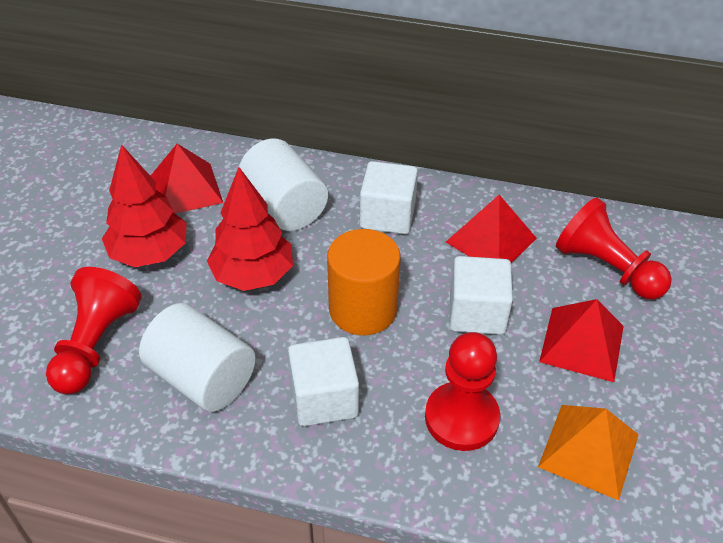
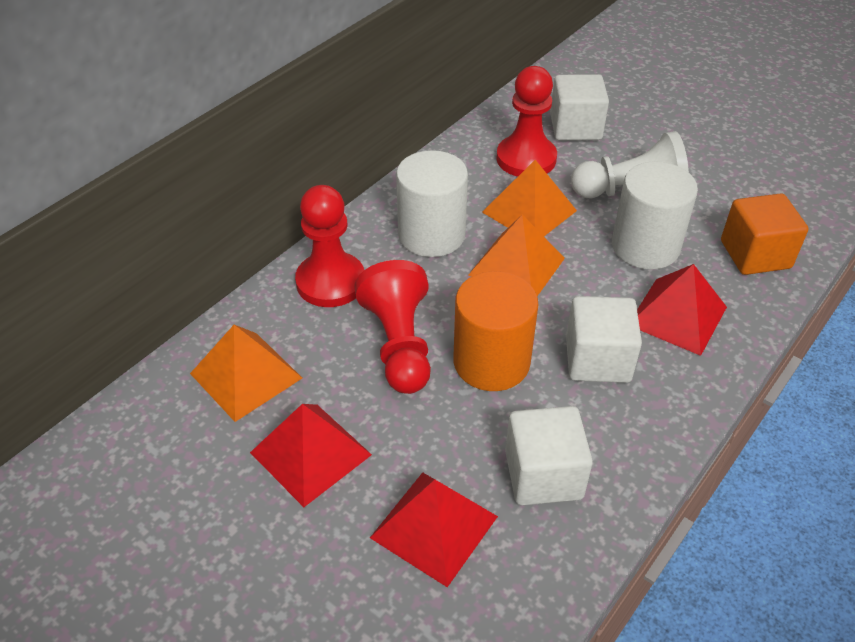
orange cube: 0 -> 1
orange pyramid: 1 -> 3
red tree: 2 -> 0
white pawn: 0 -> 1

